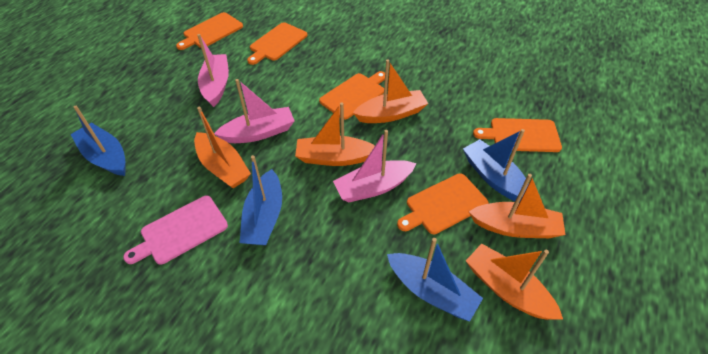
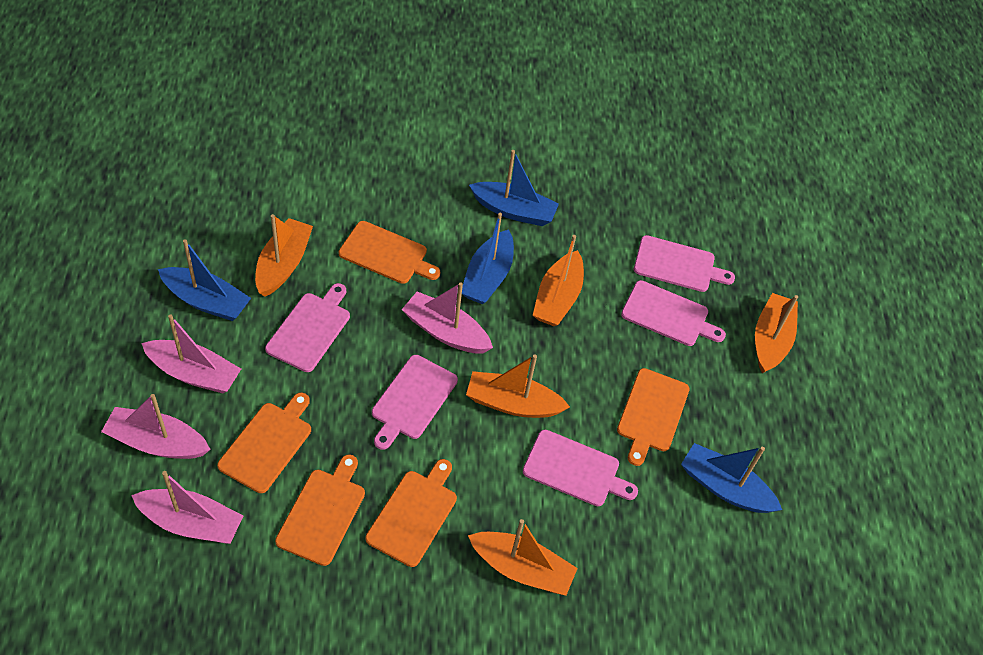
pink boat: 3 -> 4
pink cutting board: 1 -> 5

